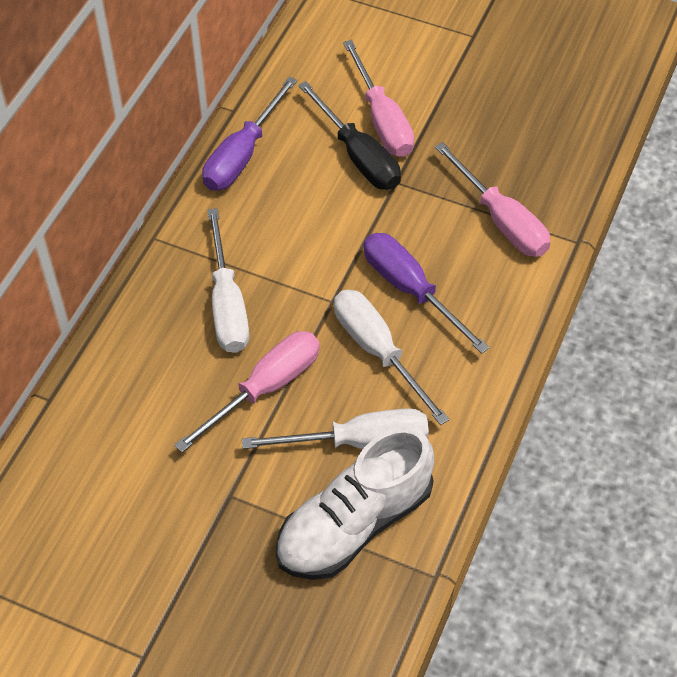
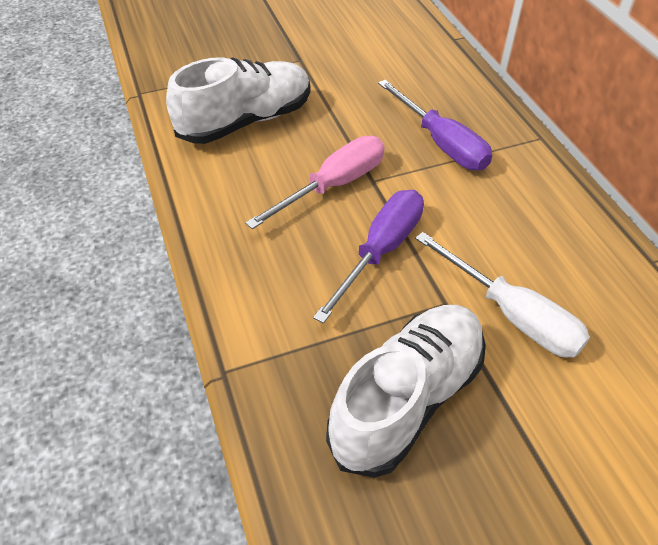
black screwdriver: 1 -> 0
pink screwdriver: 3 -> 1
white screwdriver: 3 -> 1
white shoe: 1 -> 2

